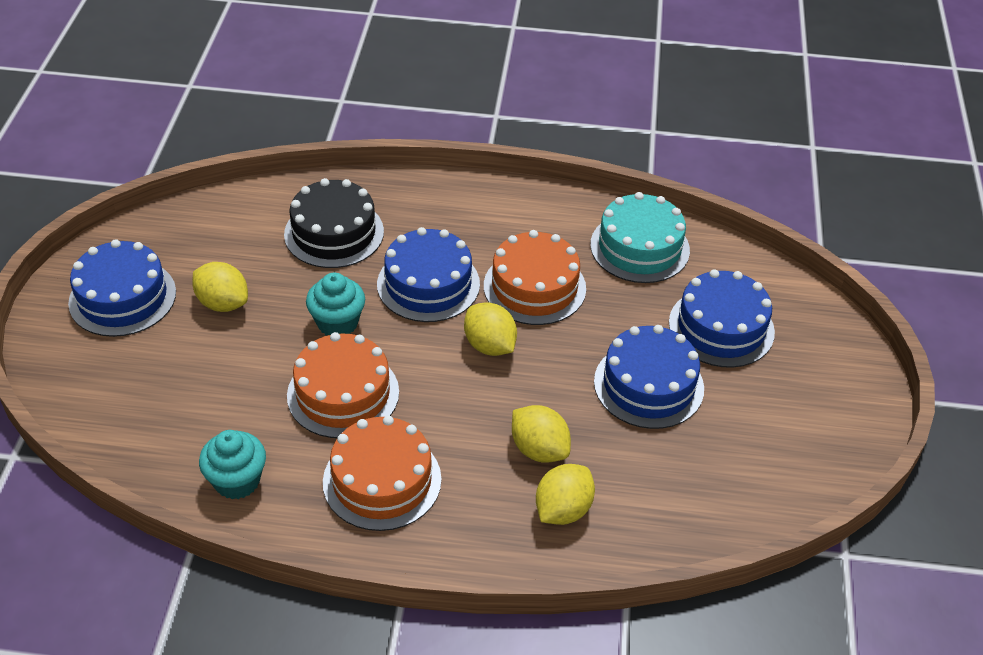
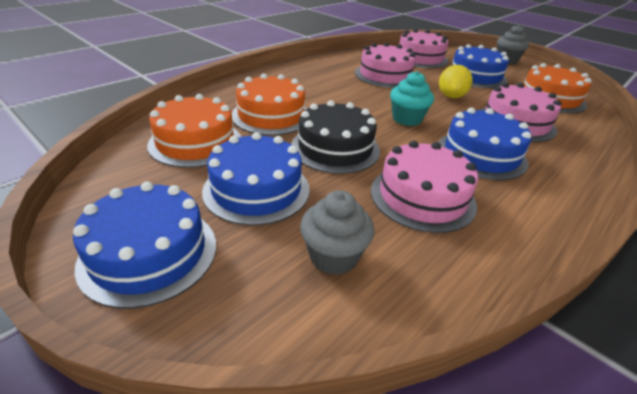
grey cupcake: 0 -> 2
pink cake: 0 -> 4
turquoise cake: 1 -> 0
turquoise cupcake: 2 -> 1
yellow lemon: 4 -> 1

